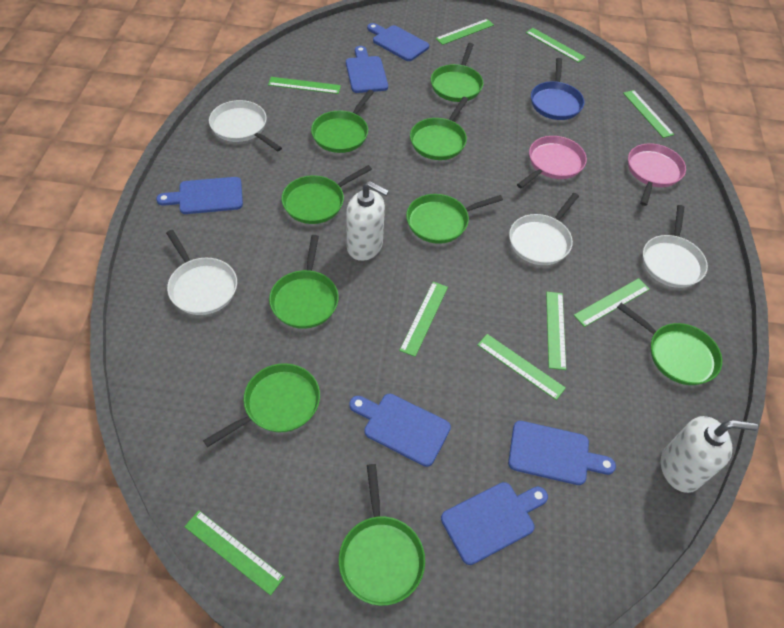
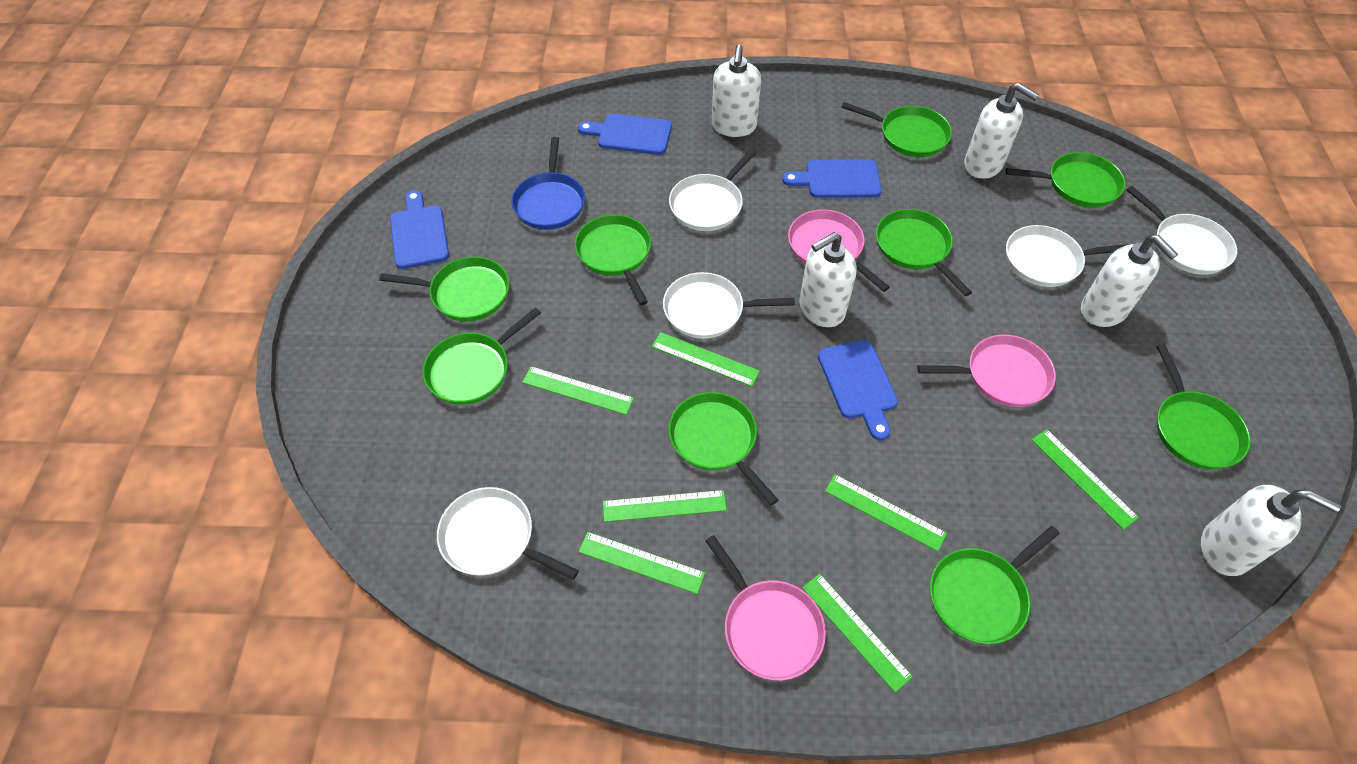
blue cutting board: 6 -> 4
green ruler: 9 -> 7
pink pan: 2 -> 3
white pan: 4 -> 5
white soap dispenser: 2 -> 5

